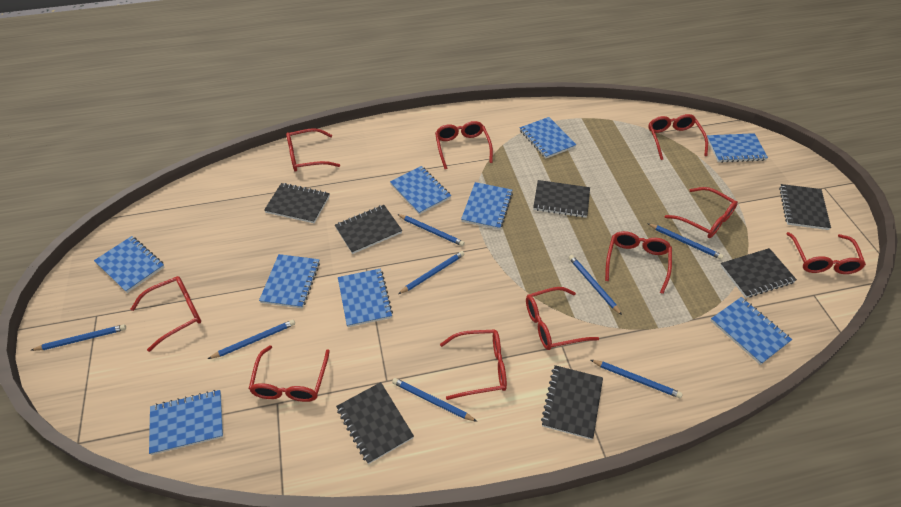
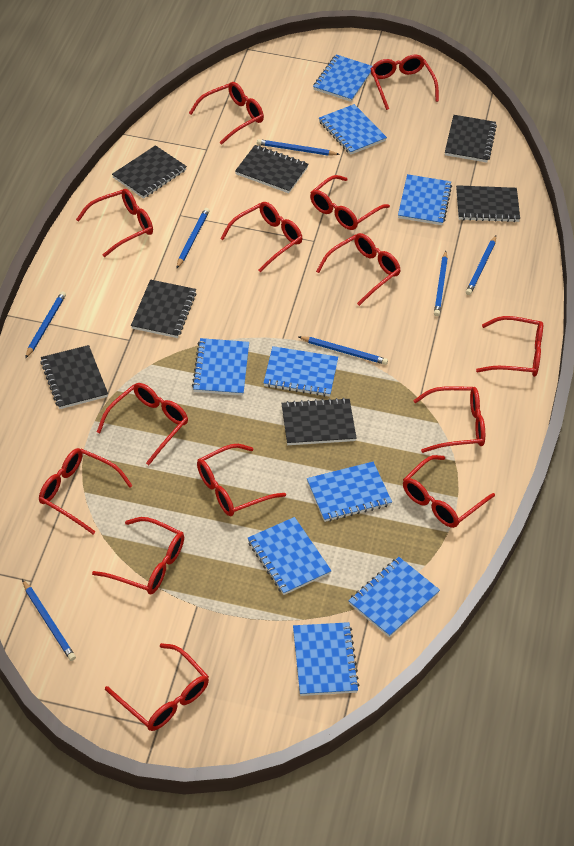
blue pencil: 8 -> 7
red glasses: 10 -> 14

